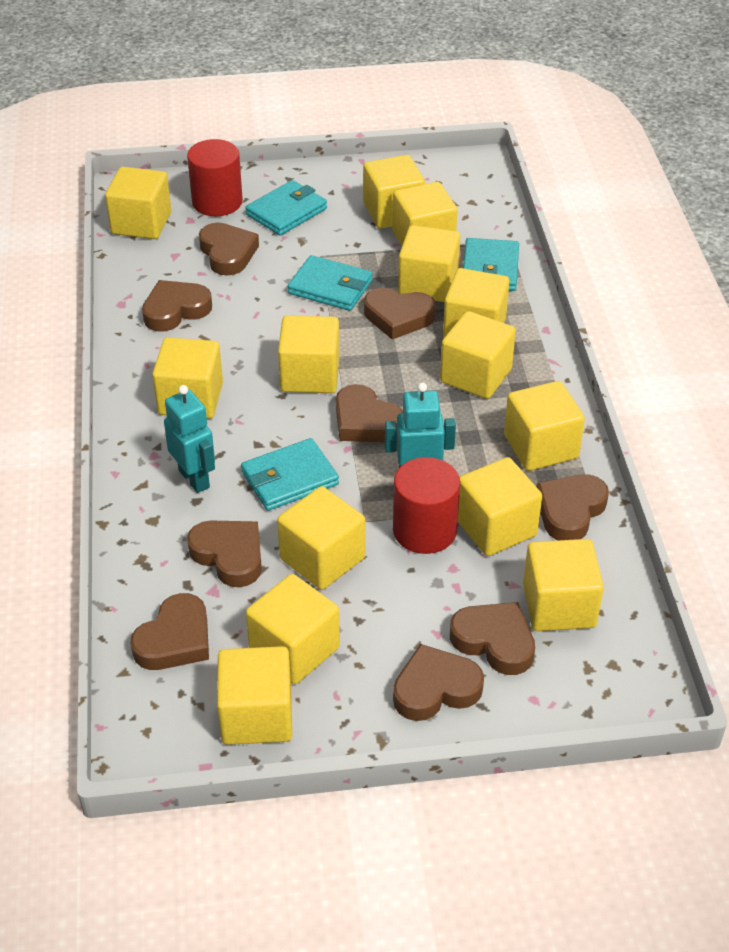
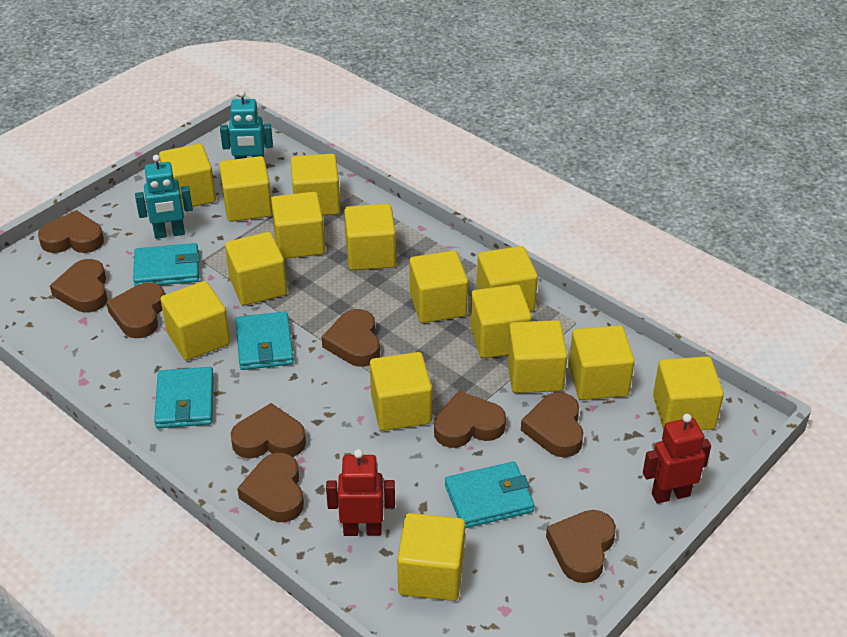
red cylinder: 2 -> 0
red robot: 0 -> 2
yellow cube: 14 -> 15

